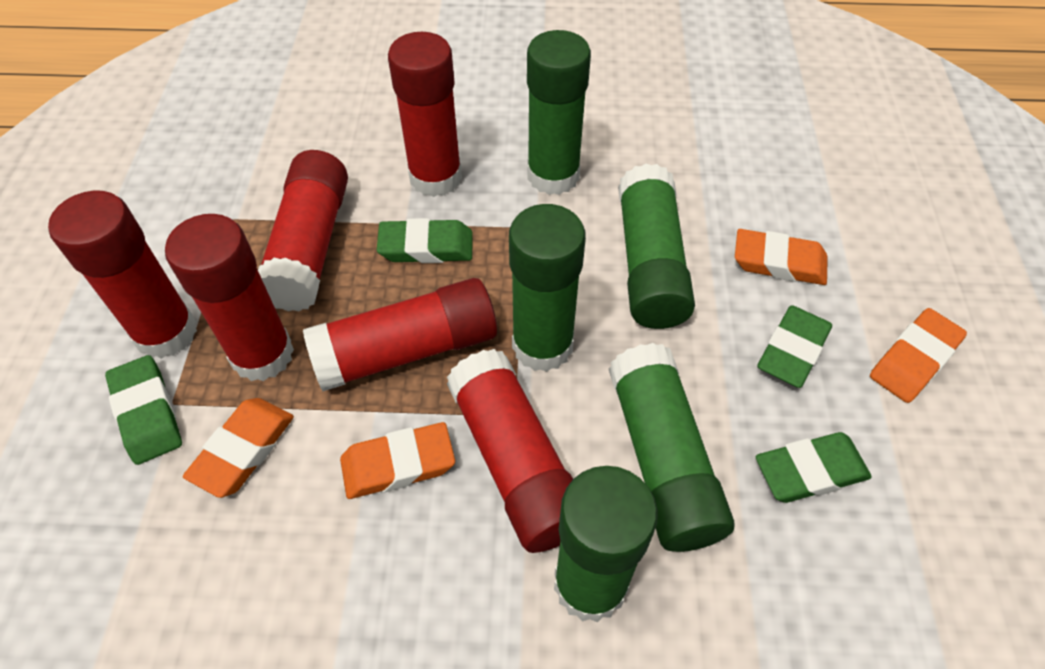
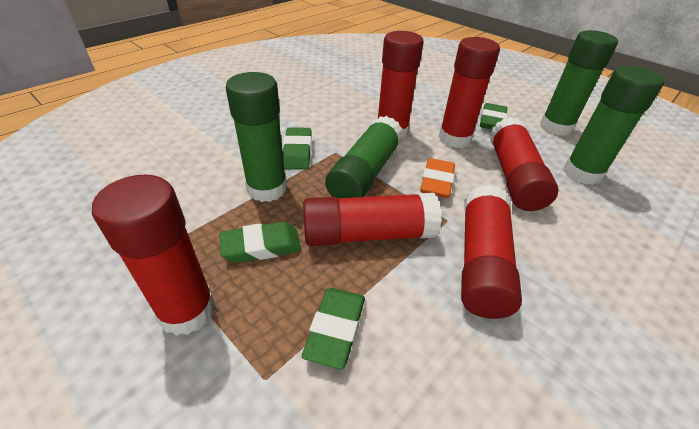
green glue stick: 5 -> 4
orange eraser: 4 -> 1

